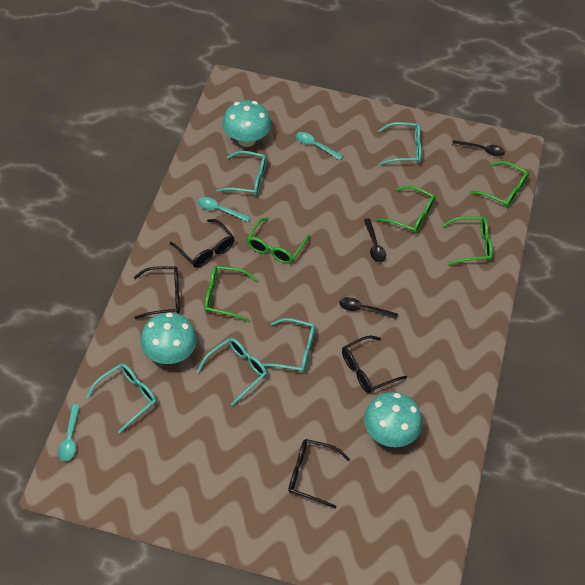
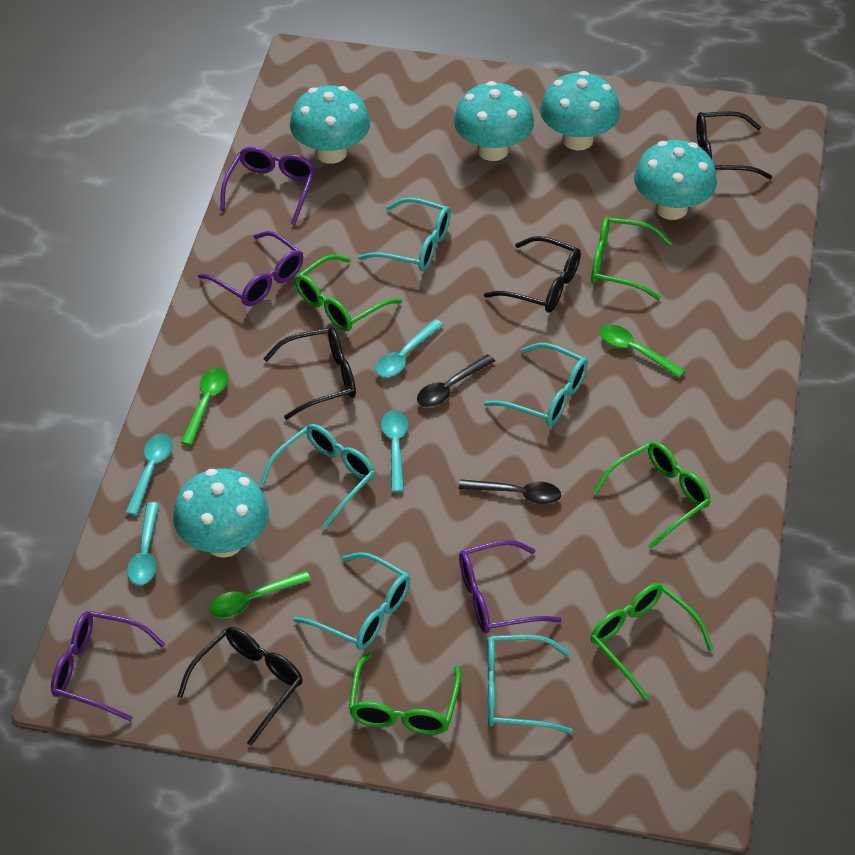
black spoon: 3 -> 2
green spoon: 0 -> 3
purple glasses: 0 -> 4
turquoise mushroom: 3 -> 5
turquoise spoon: 3 -> 4

